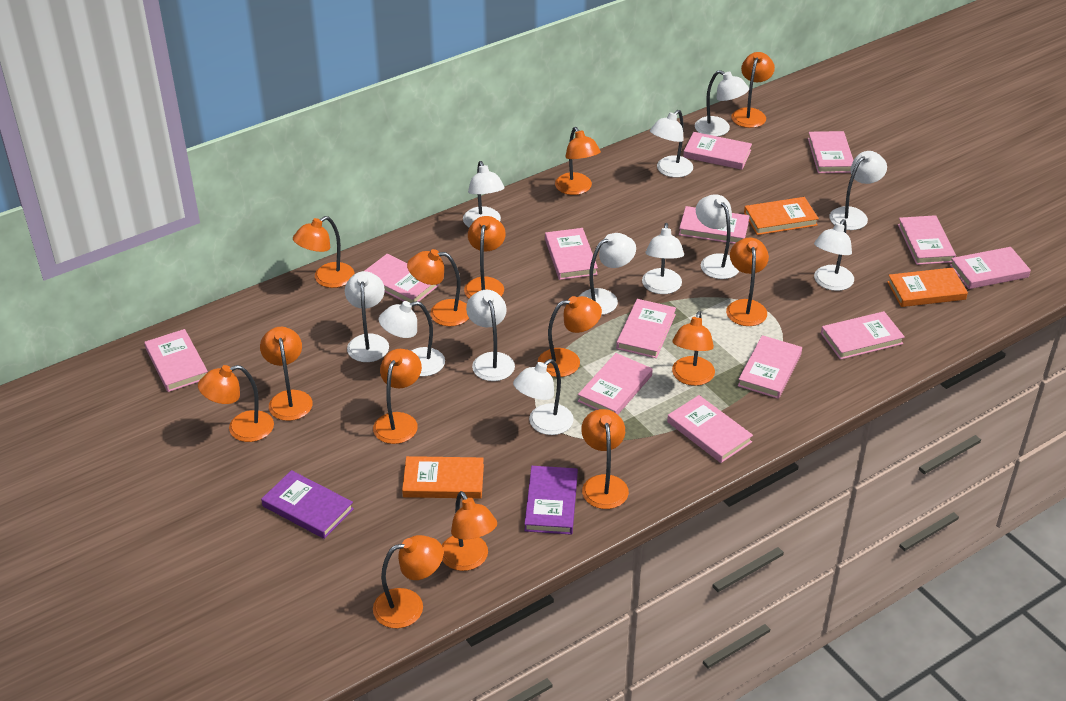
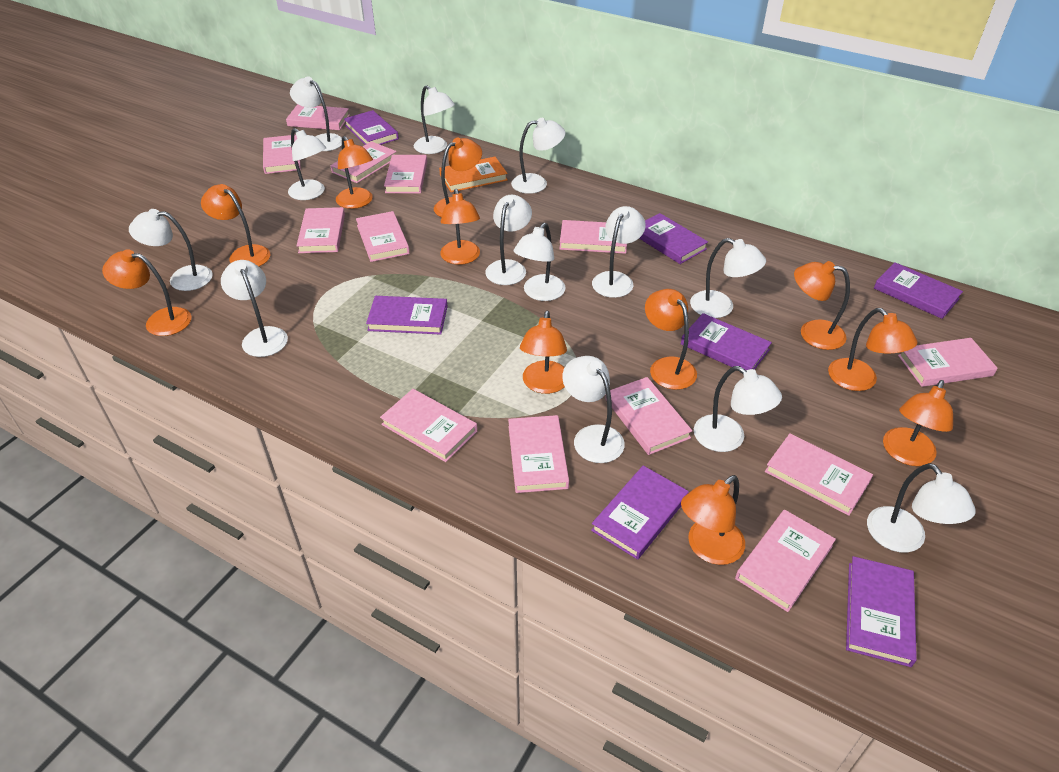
orange book: 3 -> 1
orange lamp: 14 -> 11
purple book: 2 -> 7
white lamp: 12 -> 13

